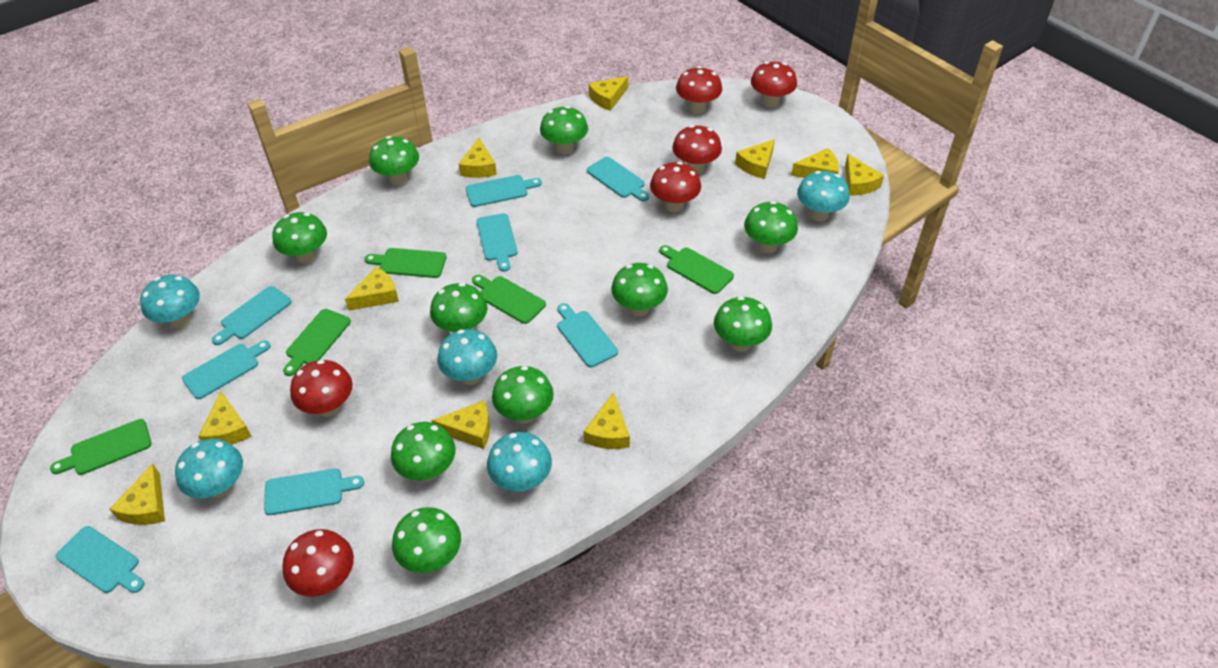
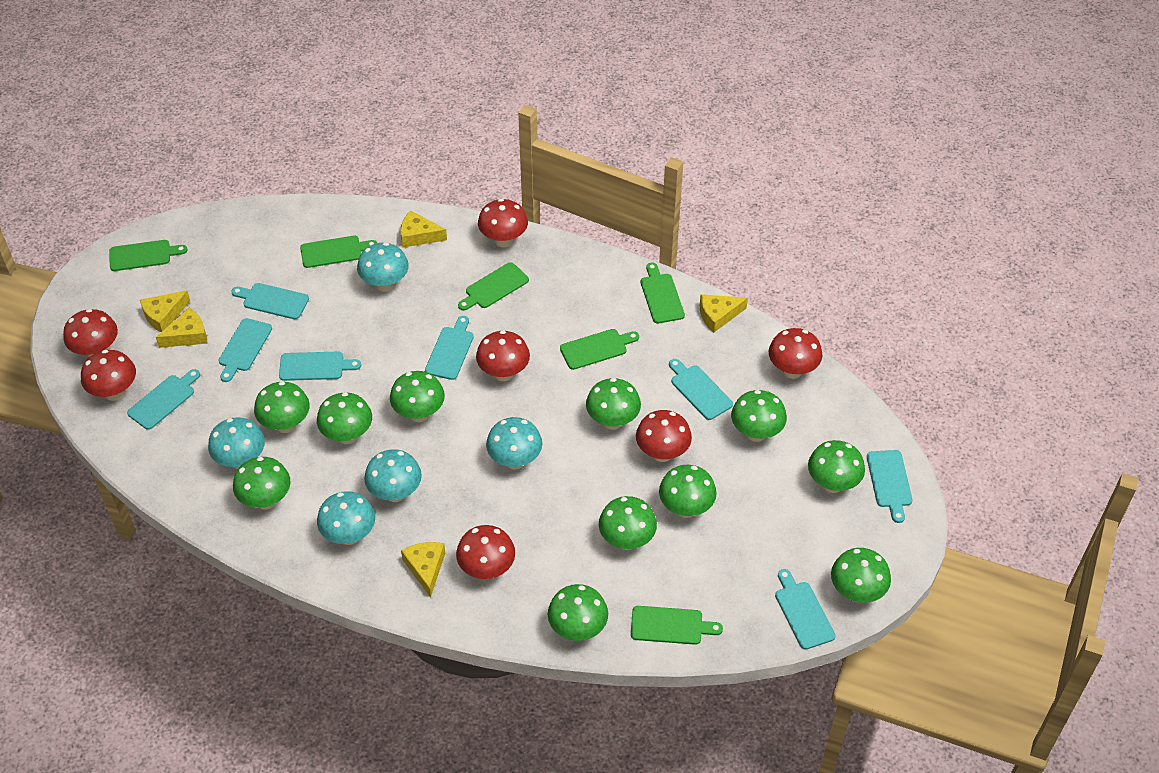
green cutting board: 5 -> 6
green mushroom: 10 -> 11
red mushroom: 6 -> 7
yellow cheese: 10 -> 5

